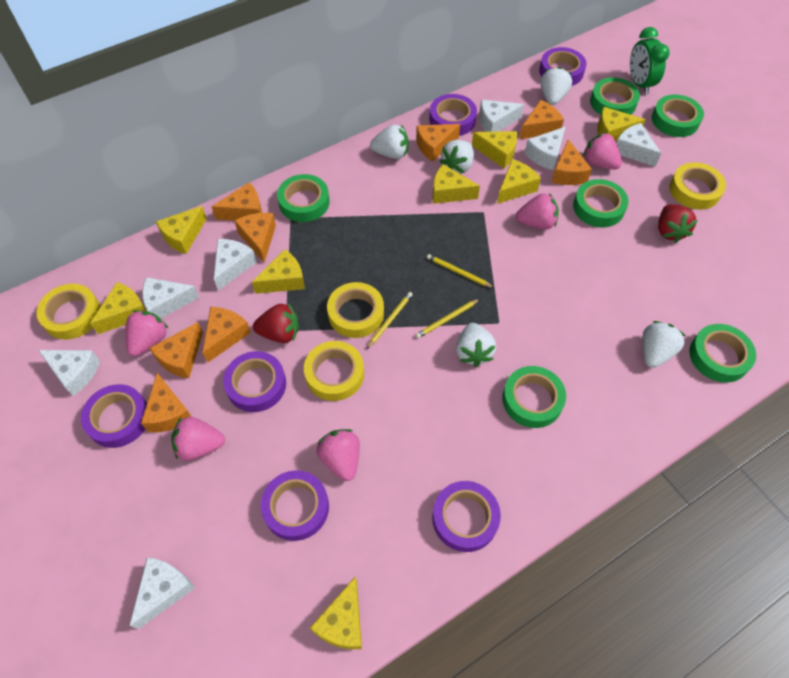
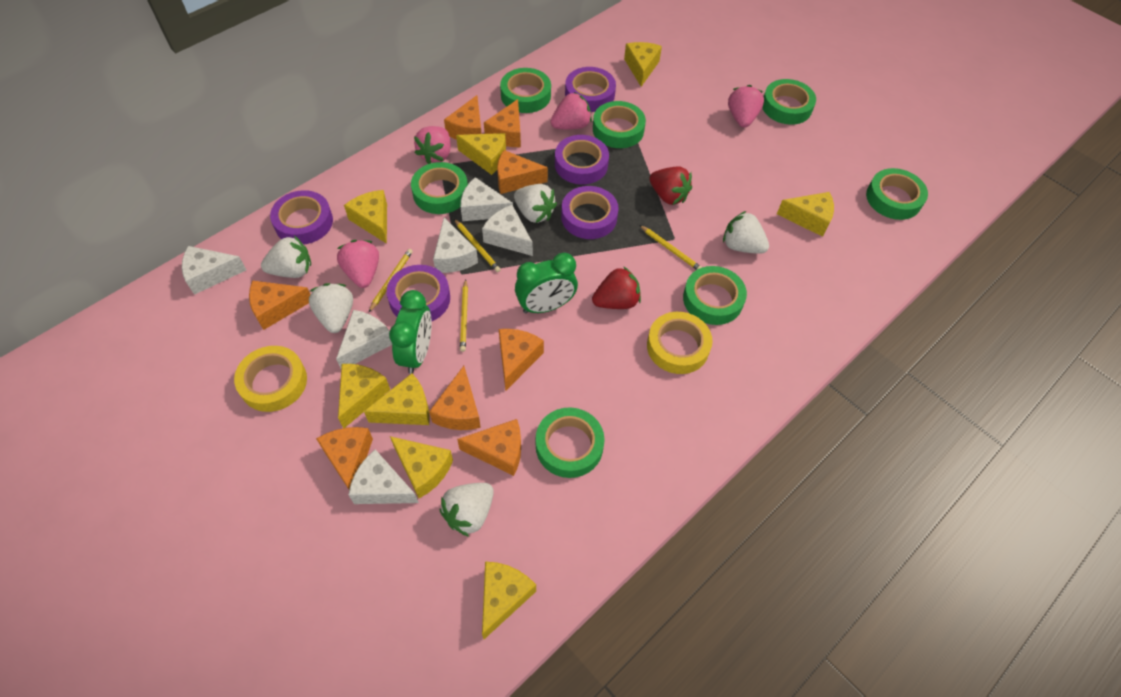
green clock: 1 -> 2
green tape: 6 -> 7
pink strawberry: 5 -> 4
purple tape: 6 -> 5
white cheese: 7 -> 6
yellow pencil: 3 -> 4
yellow tape: 4 -> 2

